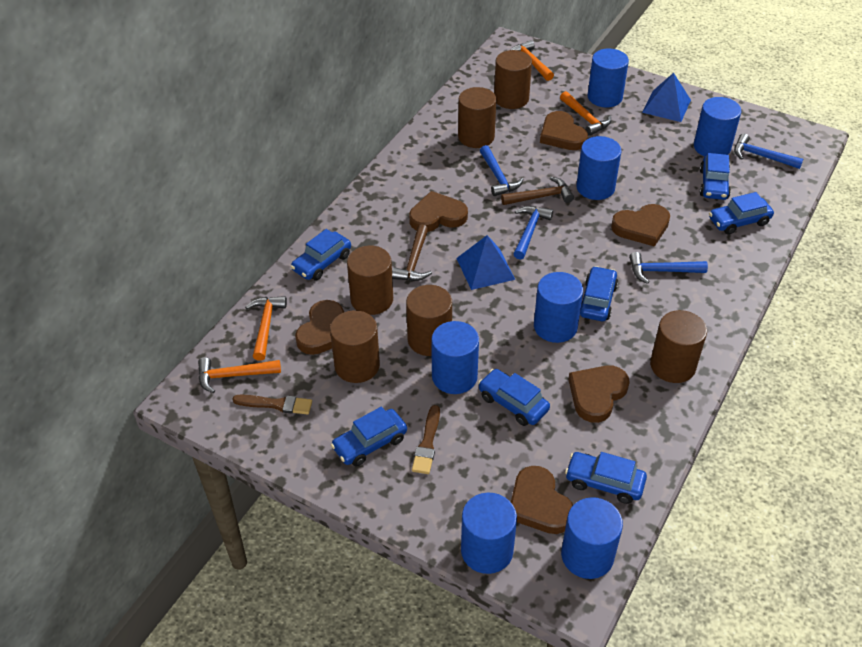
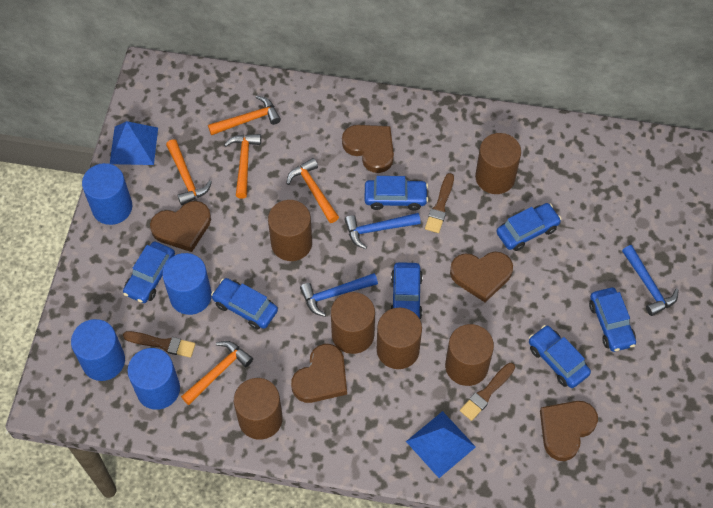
blue cylinder: 7 -> 4
blue hammer: 4 -> 3
brown brush: 2 -> 3
brown hammer: 2 -> 0
brown heart: 6 -> 5
orange hammer: 4 -> 5

